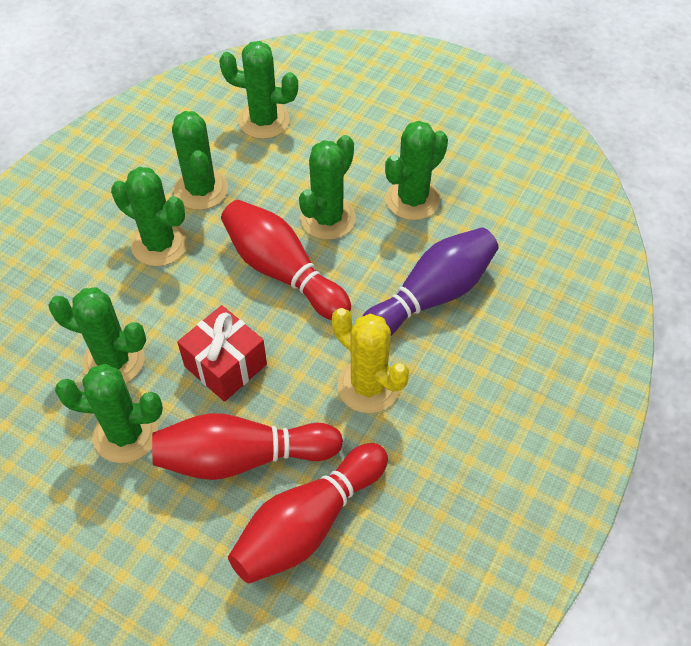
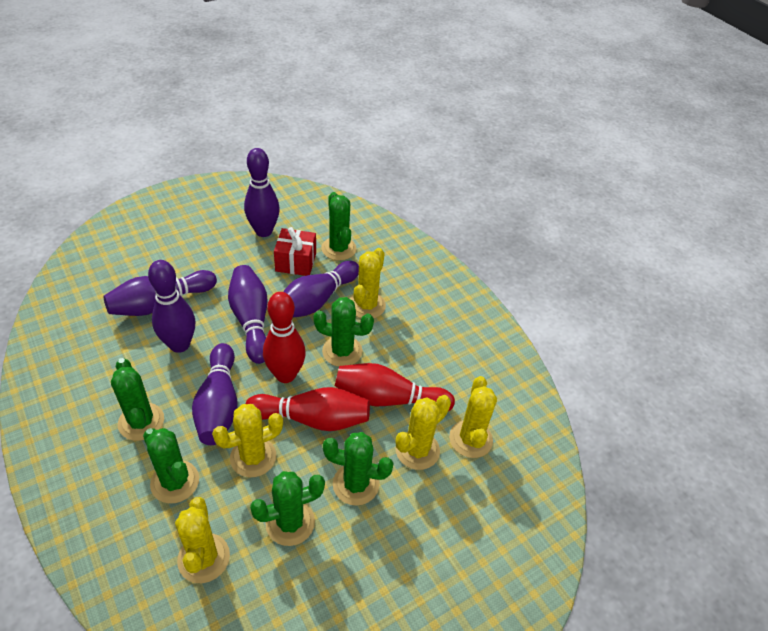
green cactus: 7 -> 6
purple bowling pin: 1 -> 6
yellow cactus: 1 -> 5

